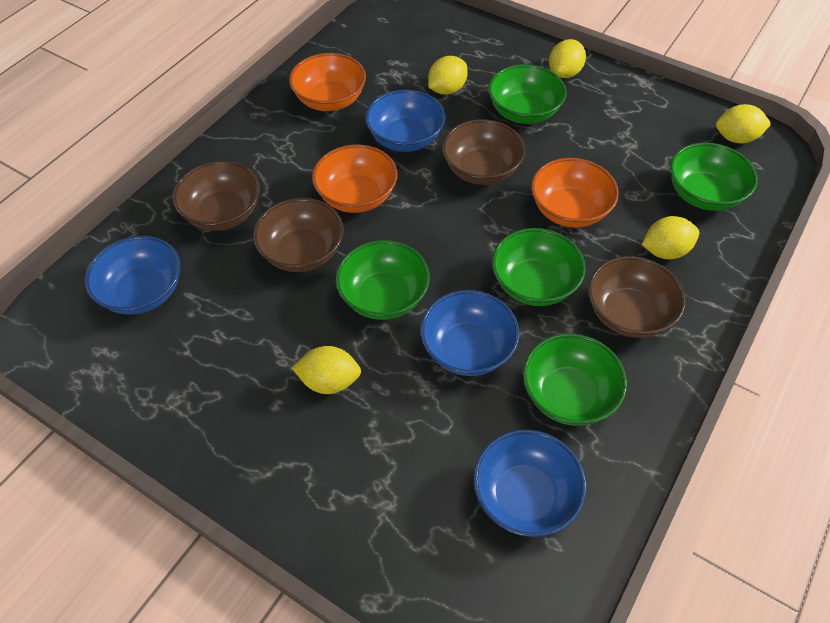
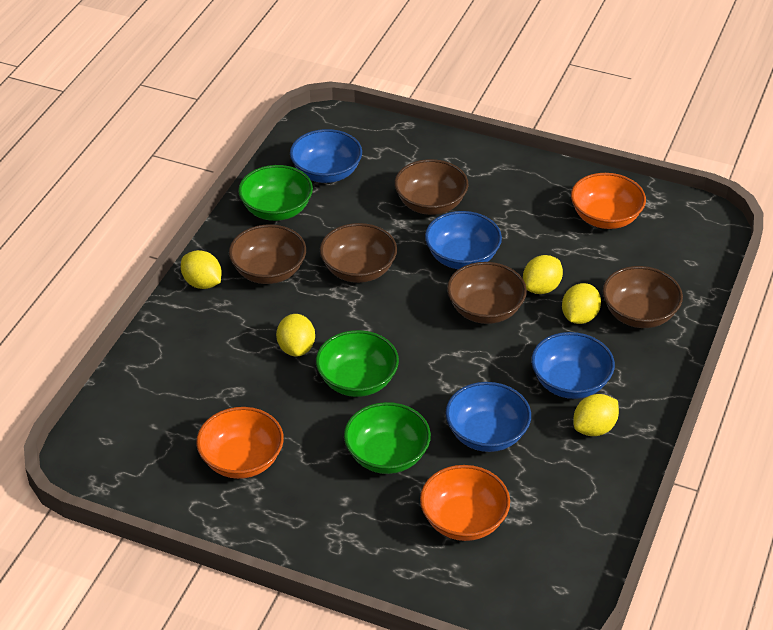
brown bowl: 4 -> 5
green bowl: 5 -> 3

